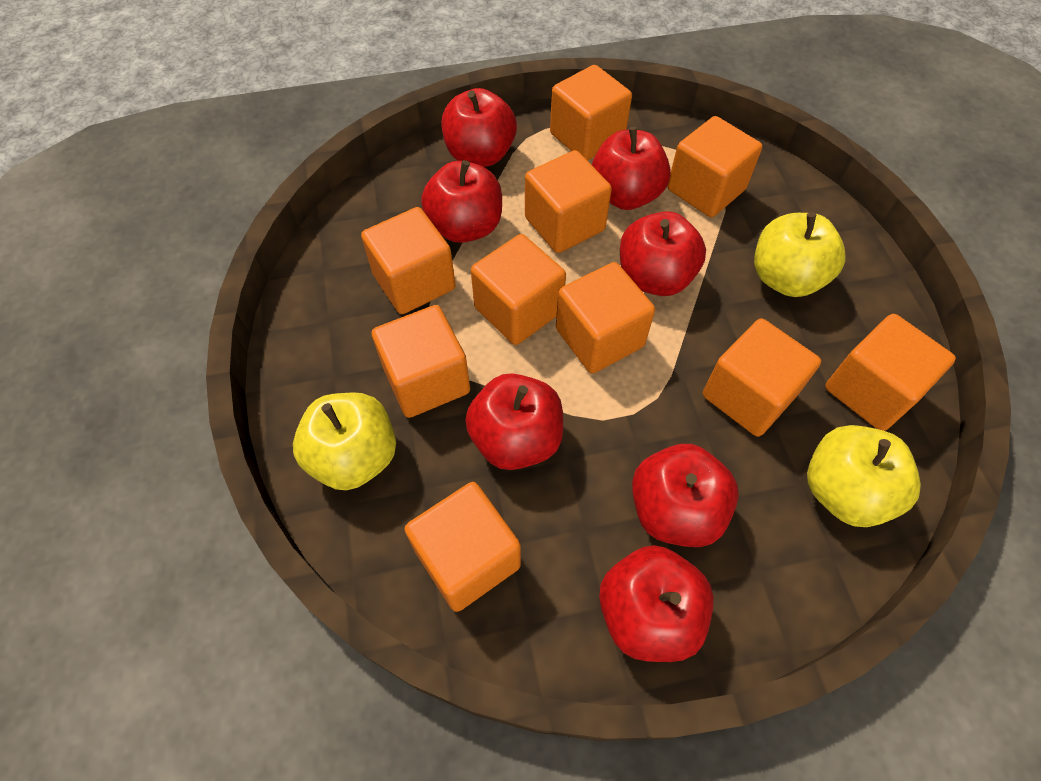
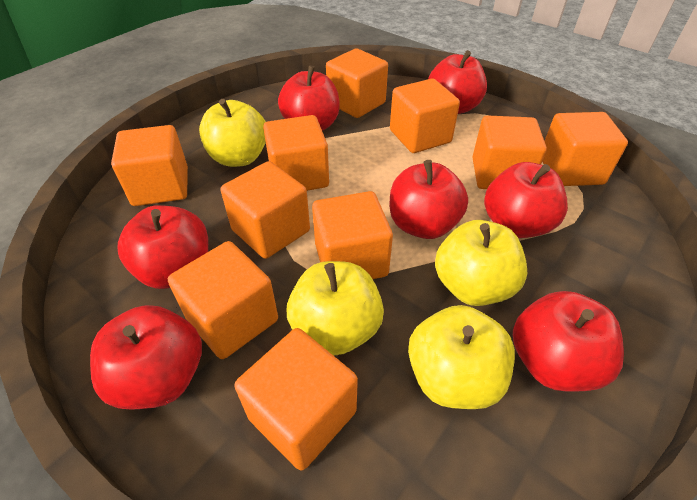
yellow apple: 3 -> 4

